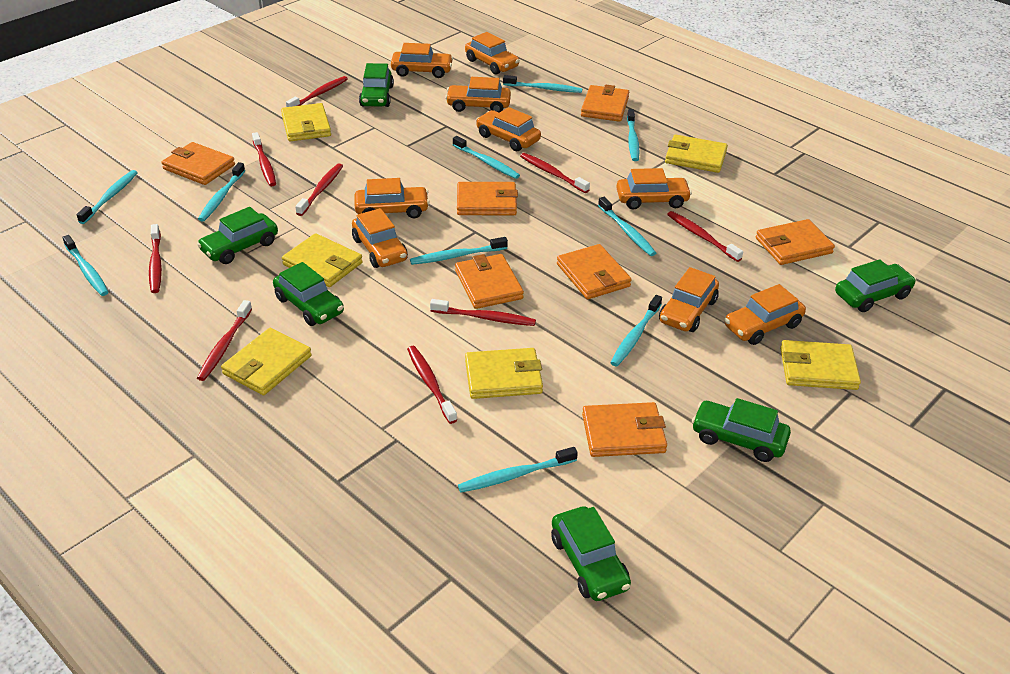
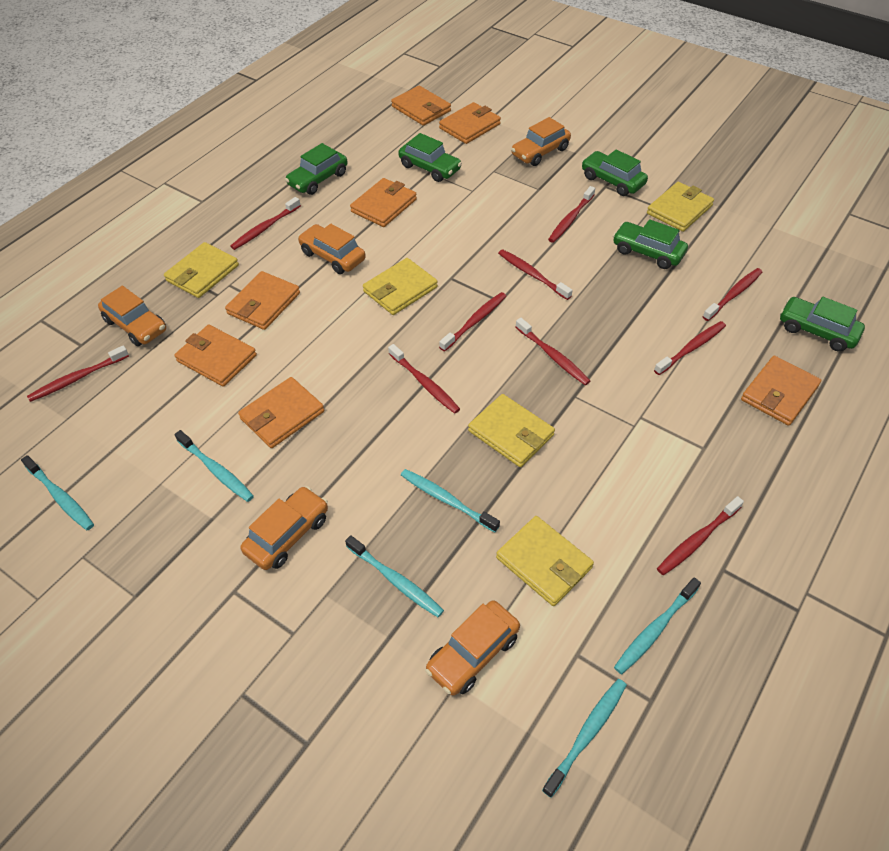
green car: 6 -> 5
orange car: 9 -> 5
red toothbrush: 9 -> 10
turquoise toothbrush: 10 -> 6
yellow wallet: 6 -> 5

